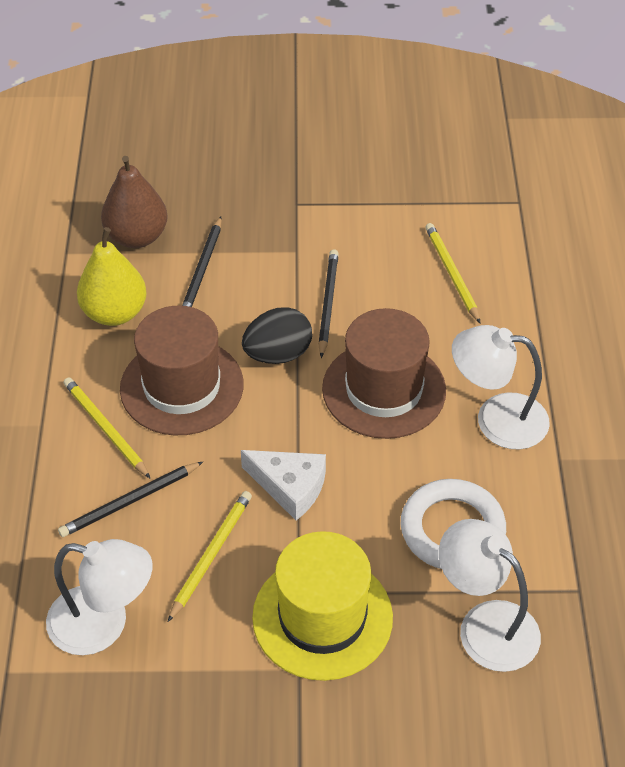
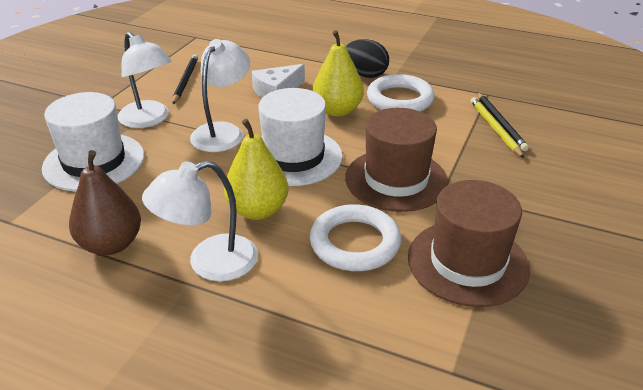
black pencil: 3 -> 2
white hat: 0 -> 2
white ring: 1 -> 2
yellow hat: 1 -> 0
yellow pear: 1 -> 2
yellow pencil: 3 -> 1

